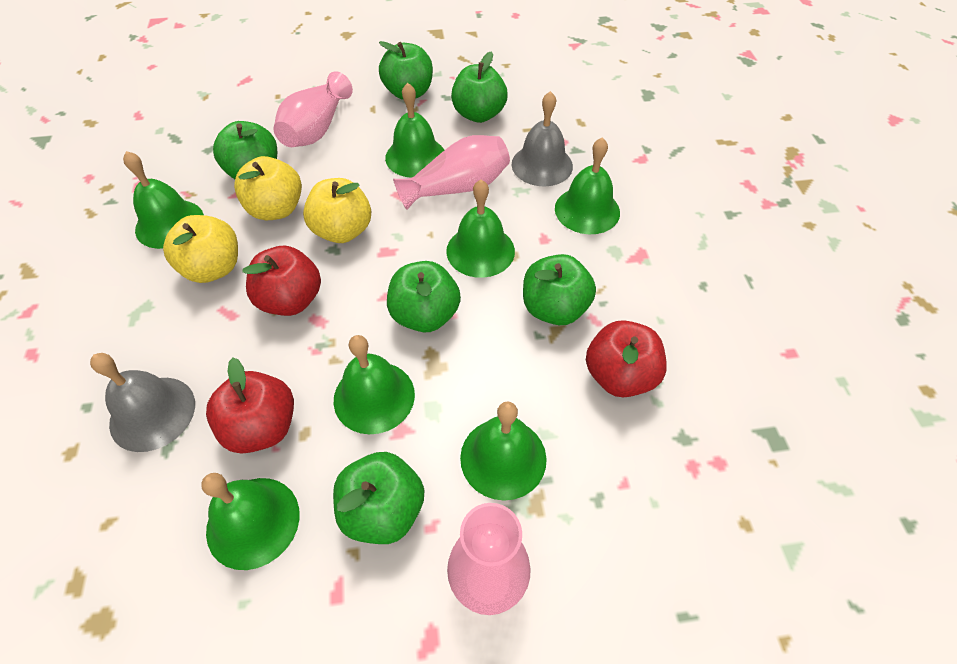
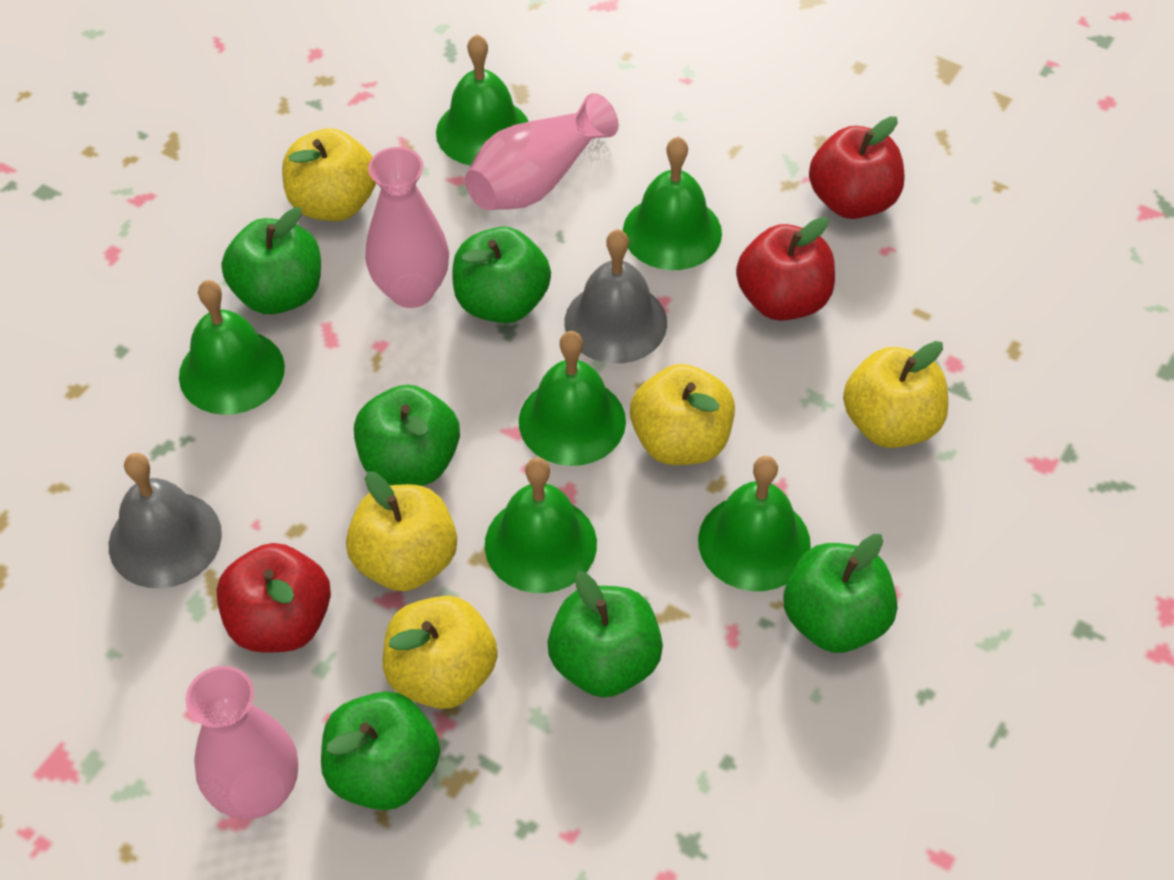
green bell: 7 -> 6
yellow apple: 3 -> 5

